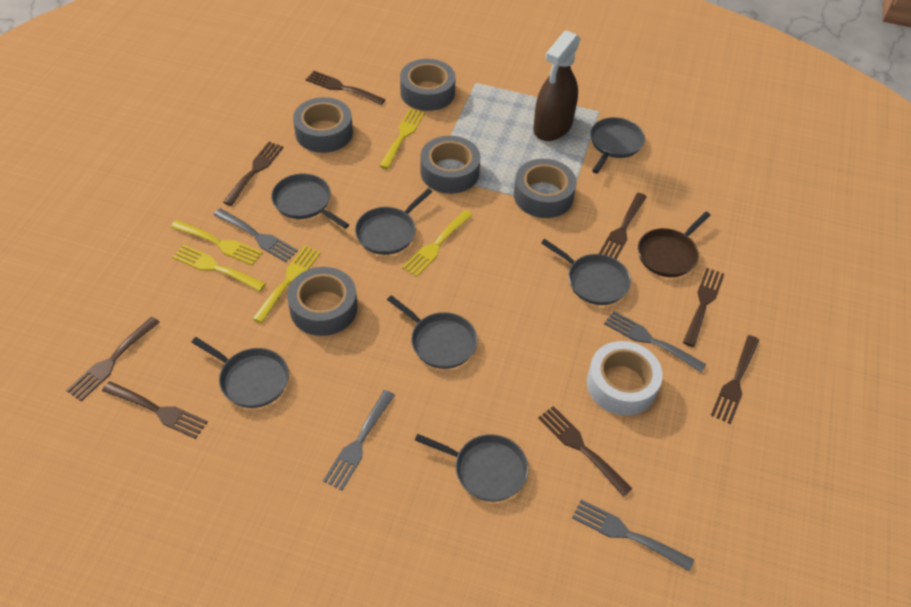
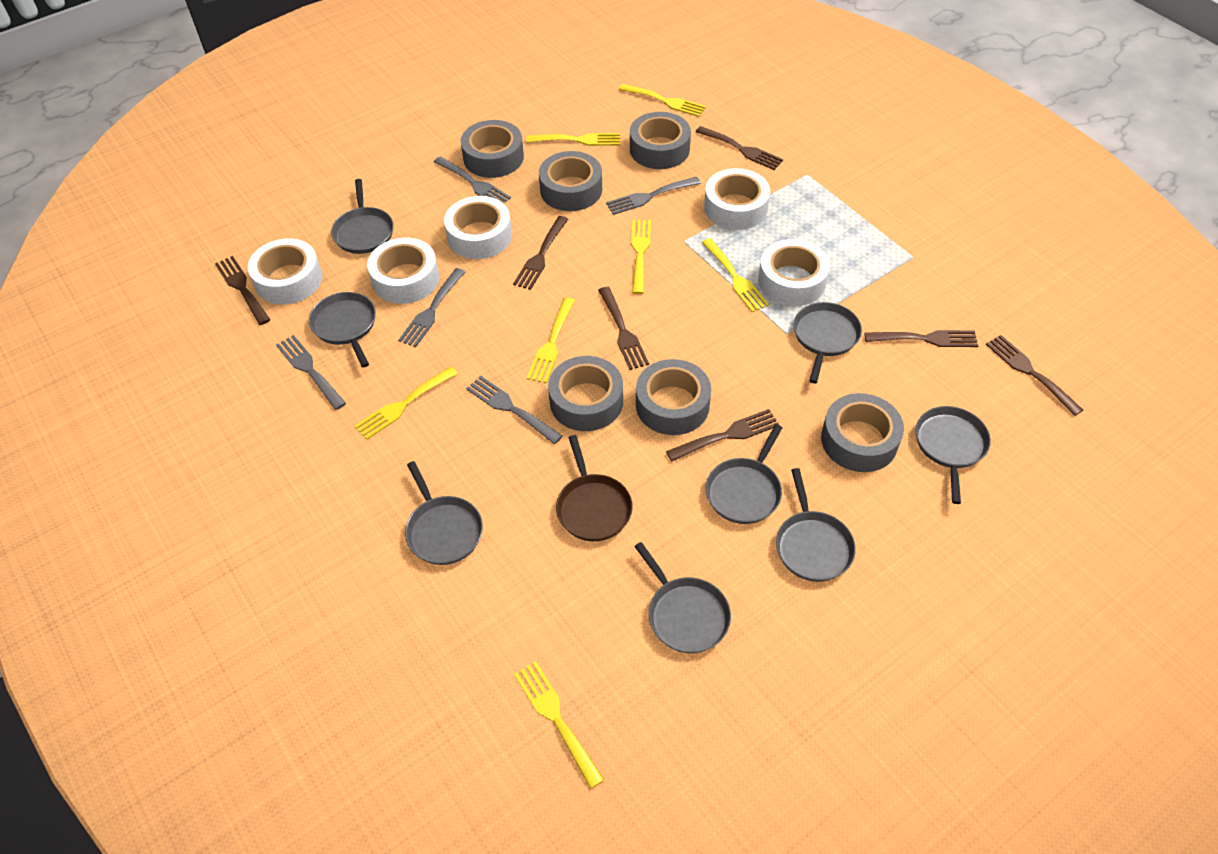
brown fork: 8 -> 7
brown spray bottle: 1 -> 0
grey fork: 4 -> 5
grey pan: 7 -> 8
grey tape: 5 -> 6
white tape: 1 -> 5
yellow fork: 5 -> 7

